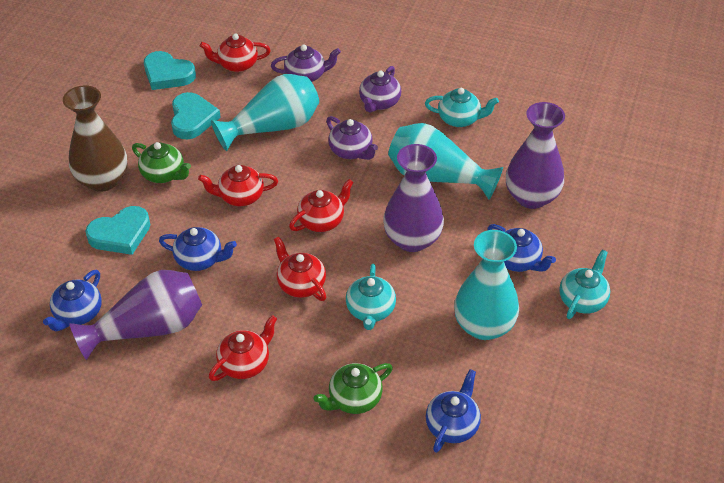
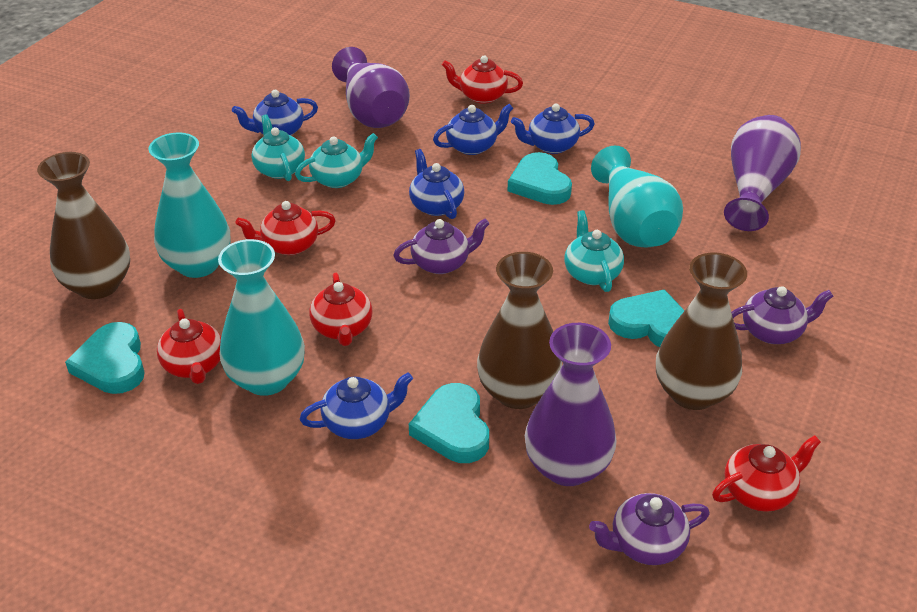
blue teapot: 4 -> 5
brown vase: 1 -> 3
green teapot: 2 -> 0
turquoise heart: 3 -> 4

